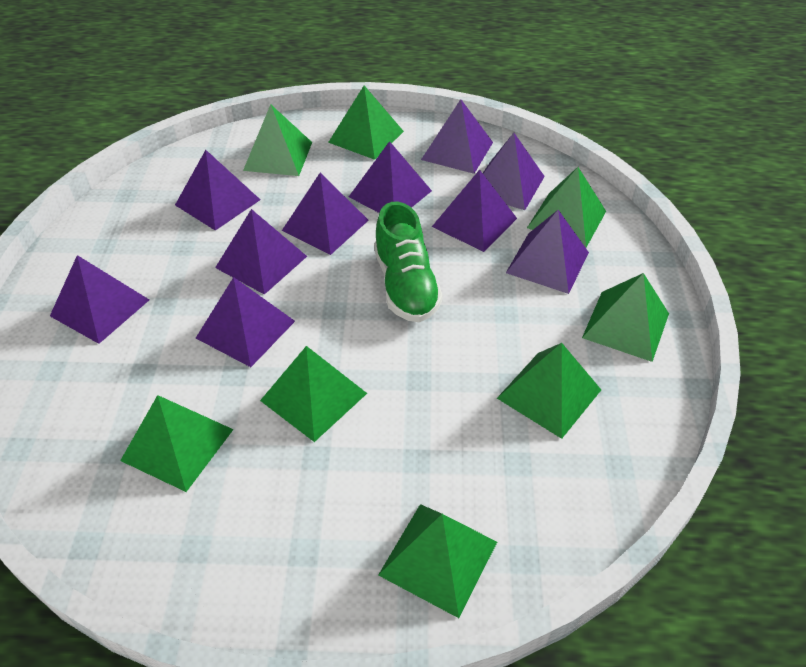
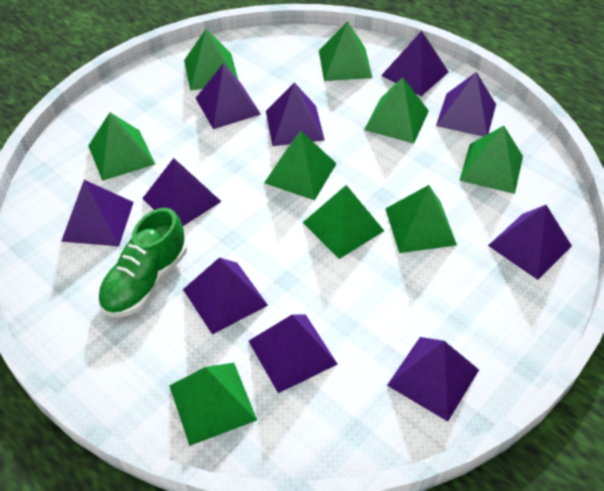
green pyramid: 8 -> 9

